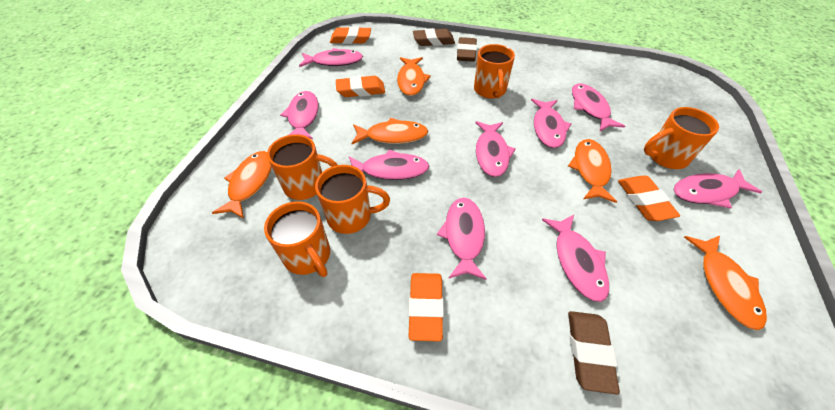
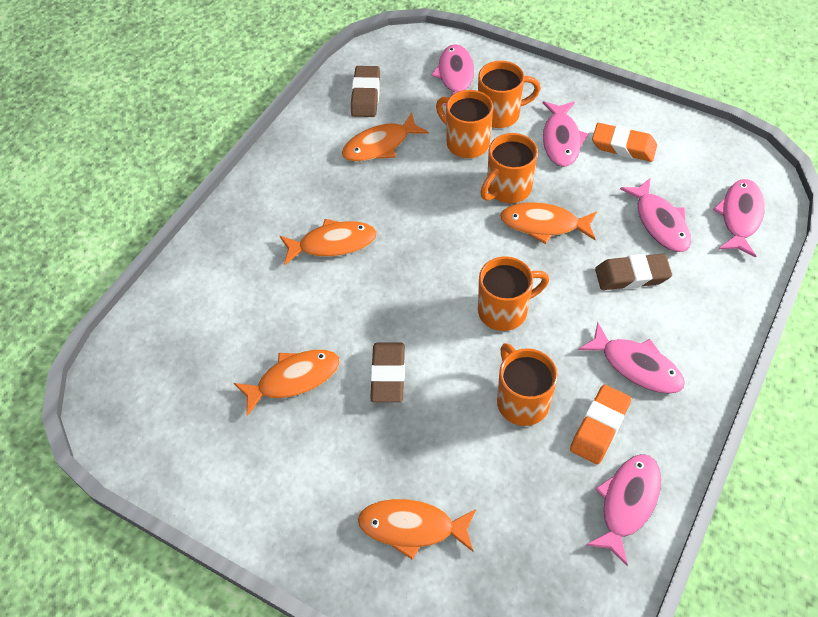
orange eraser: 4 -> 2
pink fish: 9 -> 6

